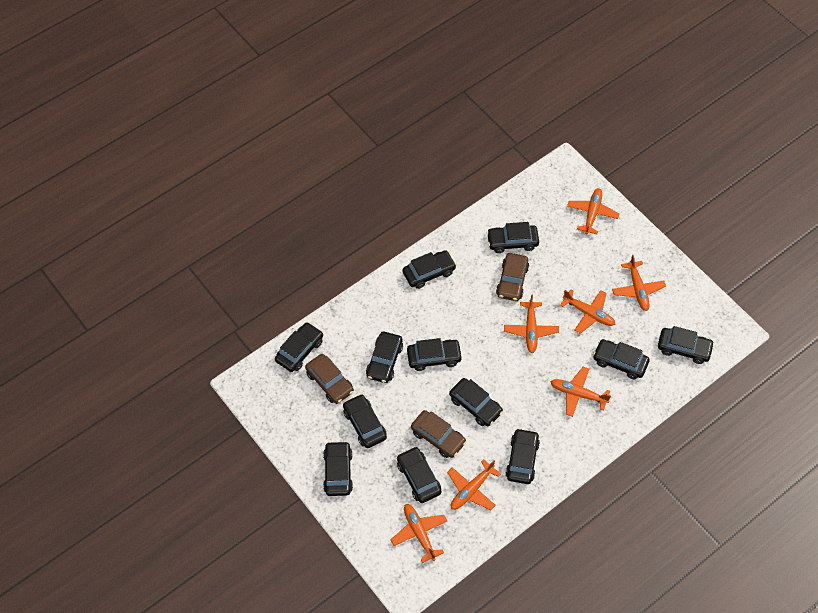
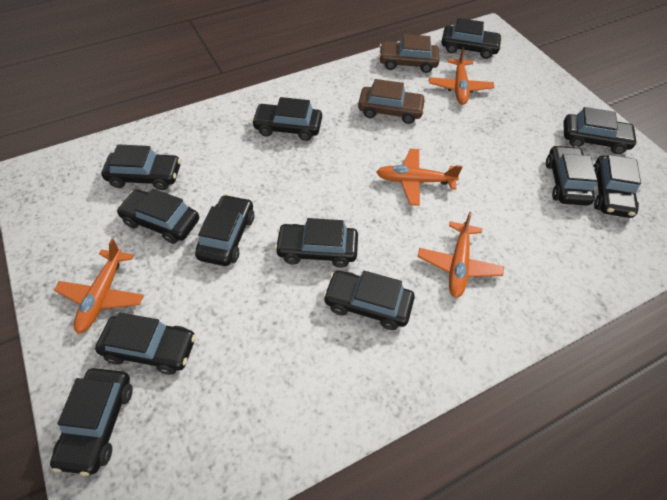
brown car: 3 -> 2
orange plane: 7 -> 4

